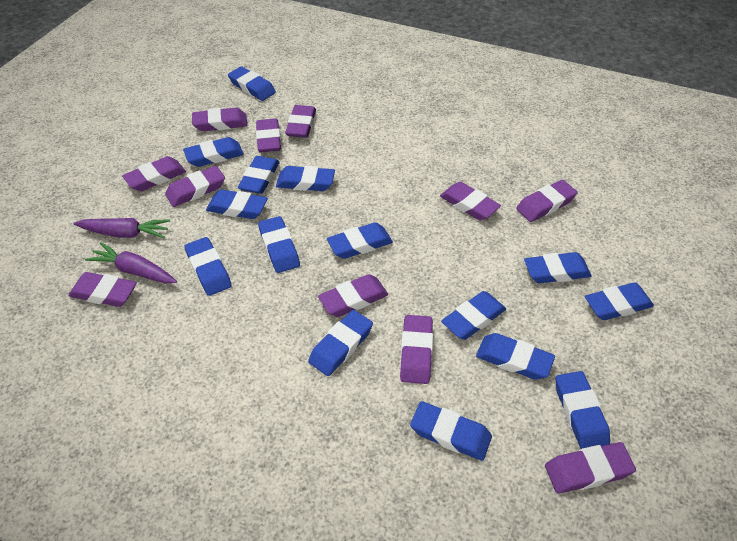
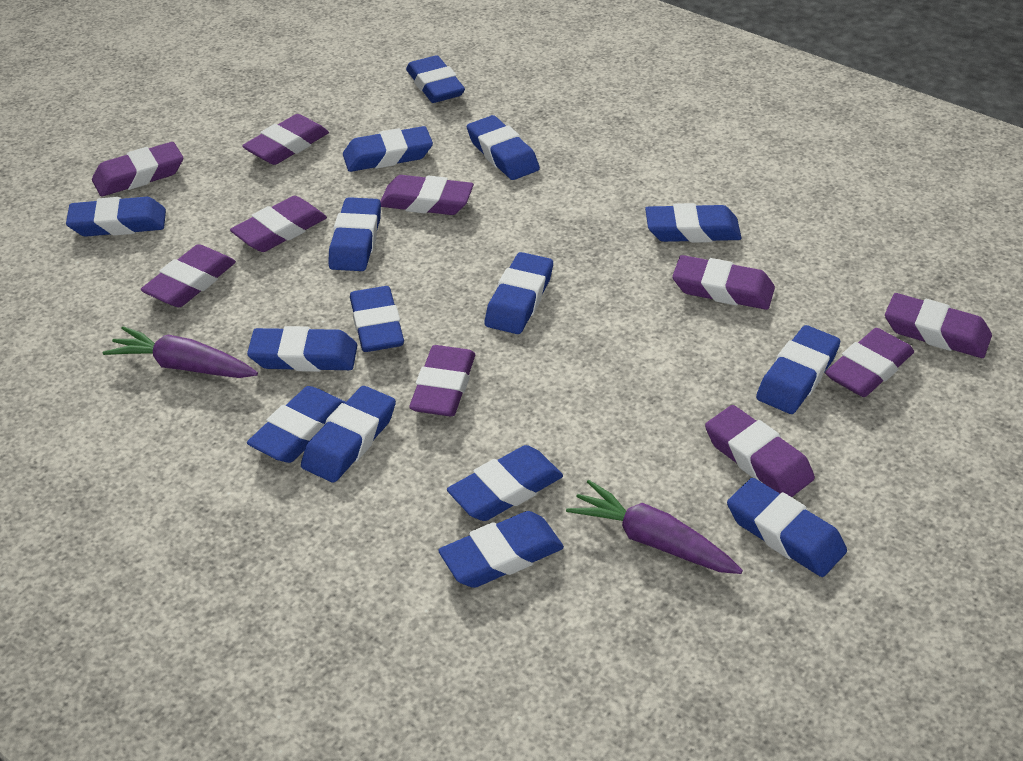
purple eraser: 11 -> 10

